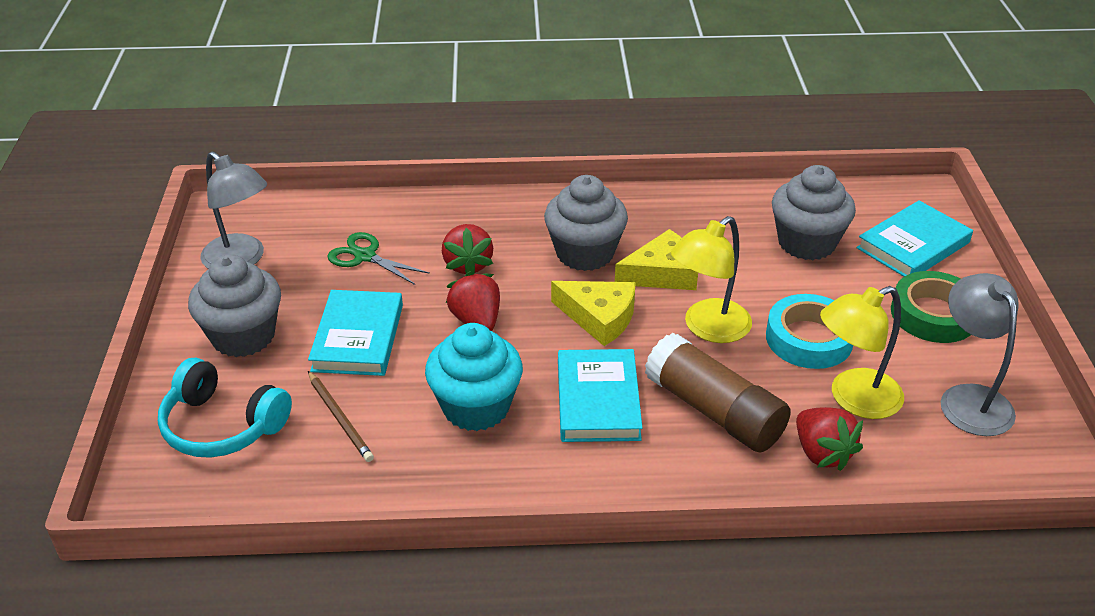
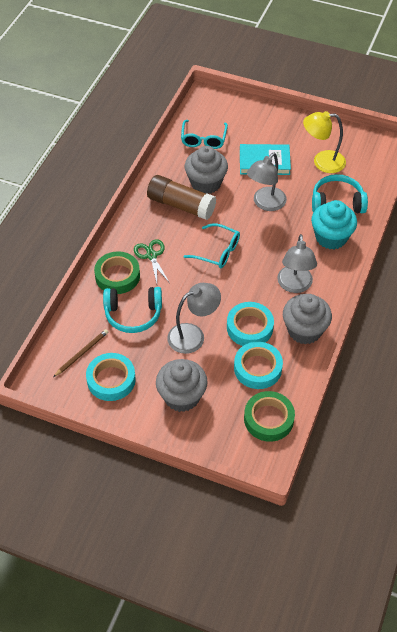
green tape: 1 -> 2
grey lamp: 2 -> 3
red strawberry: 3 -> 0
turquoise book: 3 -> 1
turquoise glasses: 0 -> 2
turquoise headphones: 1 -> 2
turquoise tape: 1 -> 3
yellow cheese: 2 -> 0
yellow lamp: 2 -> 1

